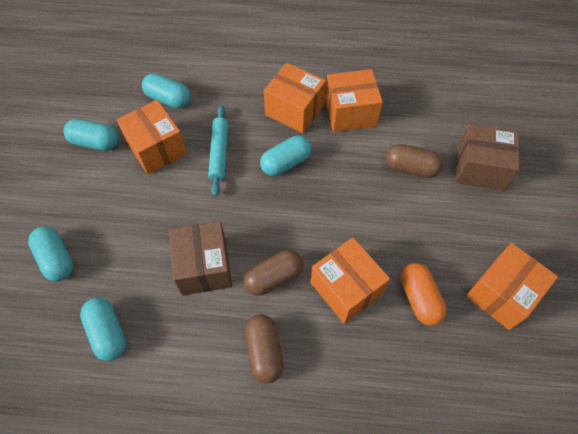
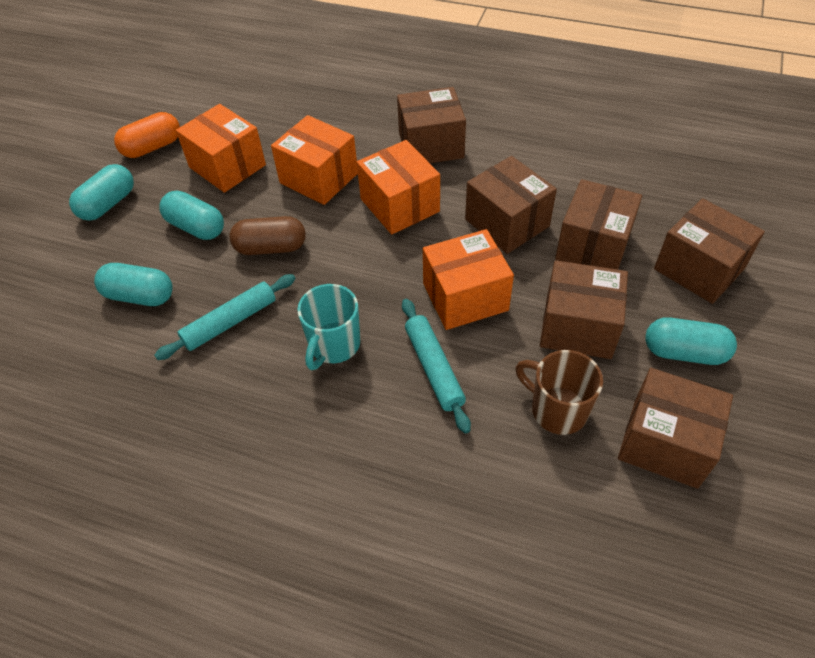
brown box: 2 -> 6
brown capsule: 3 -> 1
brown mug: 0 -> 1
orange box: 5 -> 4
turquoise capsule: 5 -> 4
turquoise mug: 0 -> 1
turquoise rolling pin: 1 -> 2

